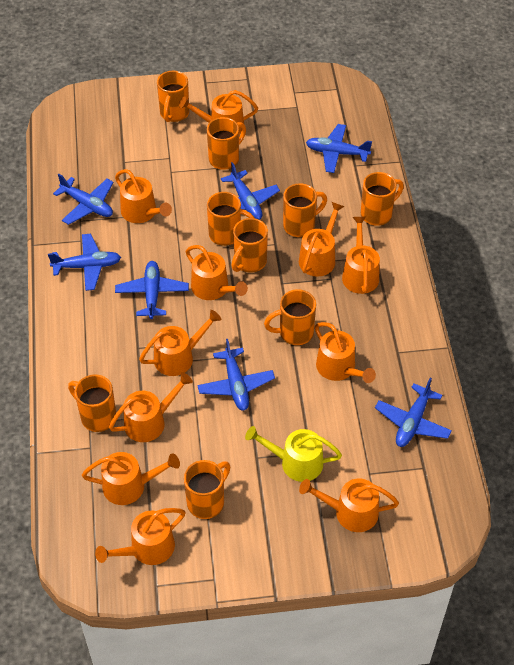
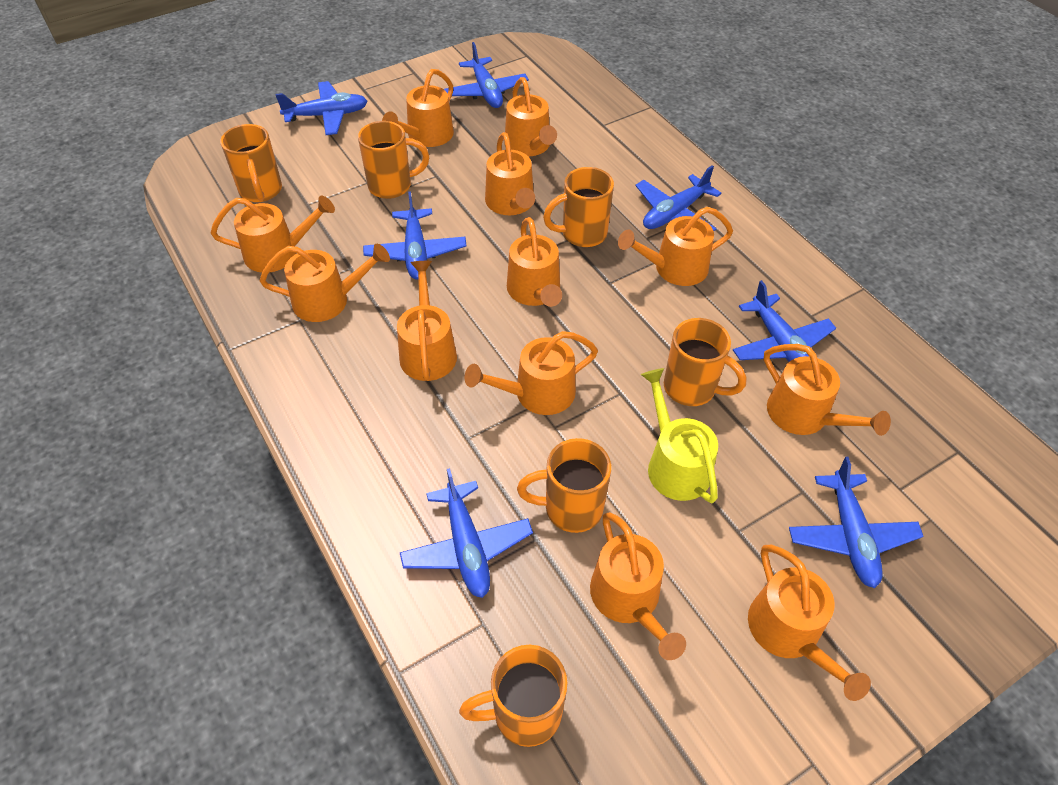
orange mug: 9 -> 6
orange watering can: 11 -> 12

